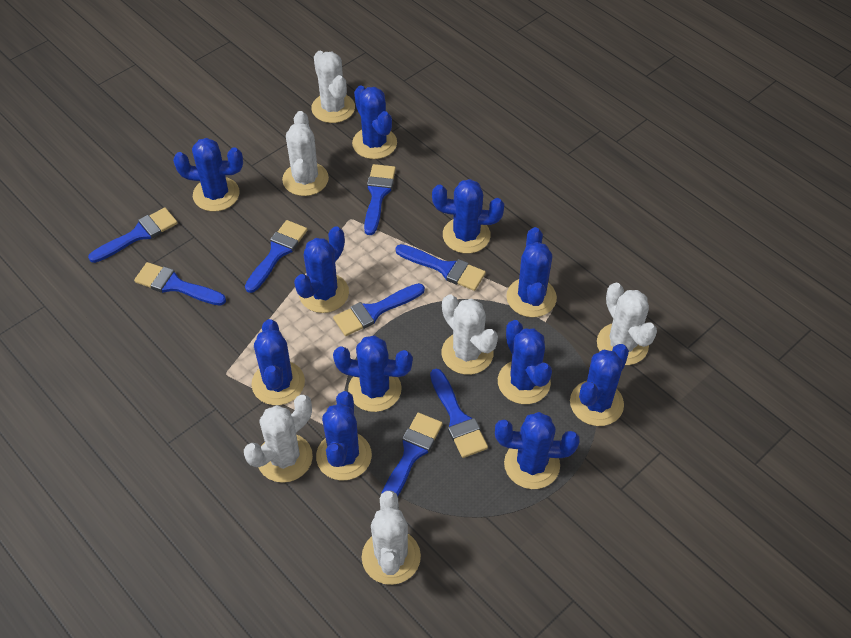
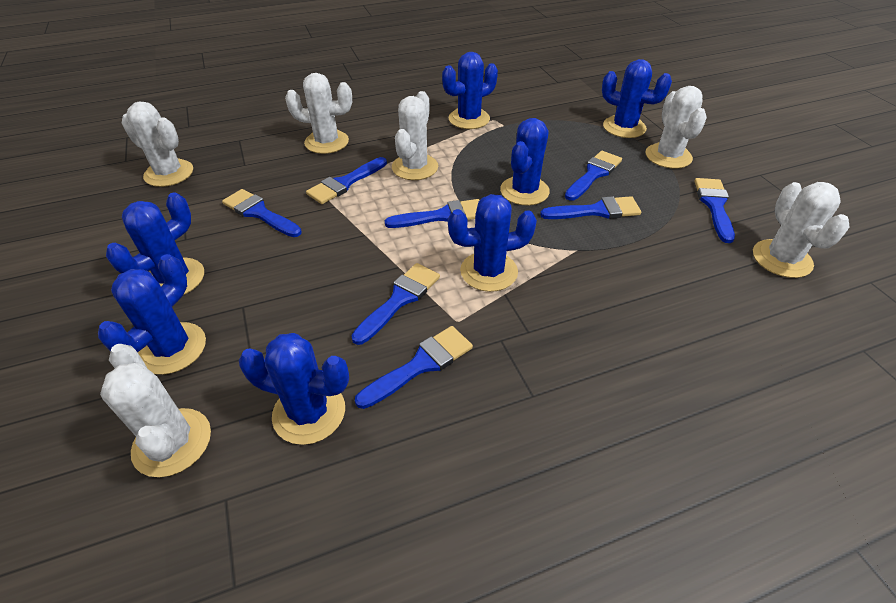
blue cactus: 11 -> 7

